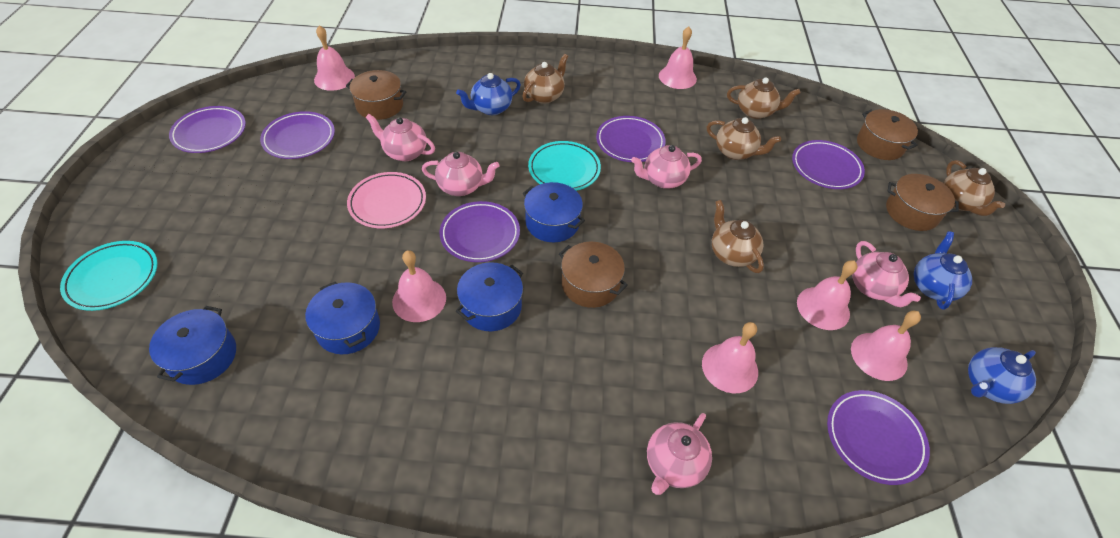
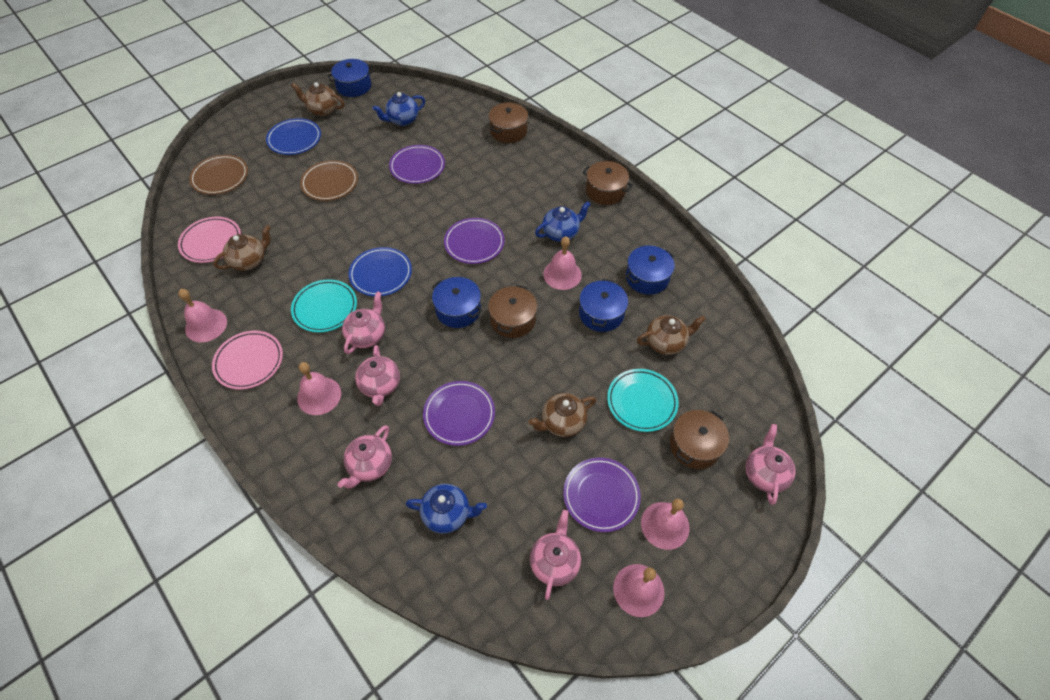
blue plate: 0 -> 2
brown plate: 0 -> 2
brown teapot: 5 -> 4
pink bell: 6 -> 5
pink plate: 1 -> 2
purple plate: 6 -> 4

